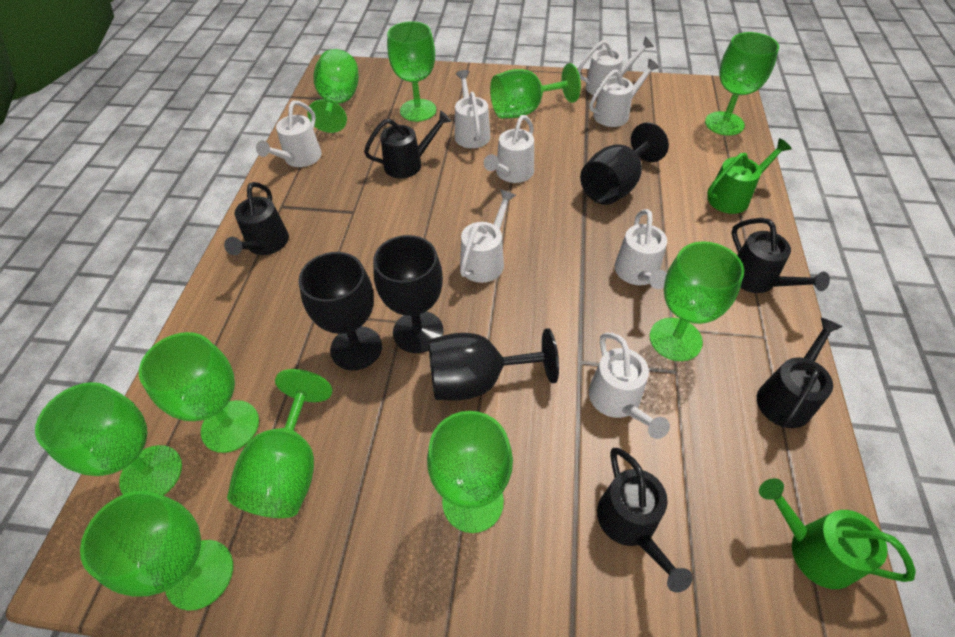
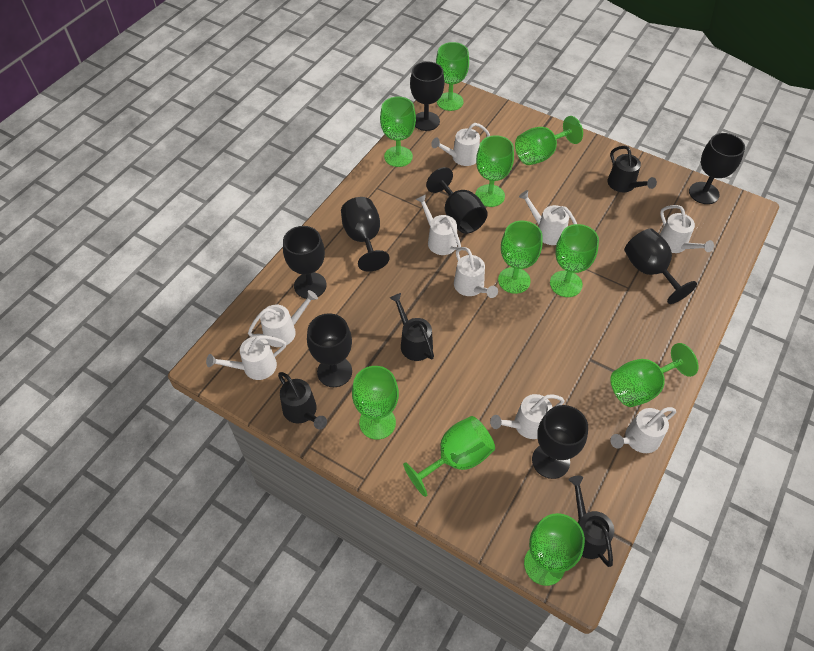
black goblet: 4 -> 8
black watering can: 5 -> 4
green watering can: 2 -> 0
white watering can: 8 -> 9

